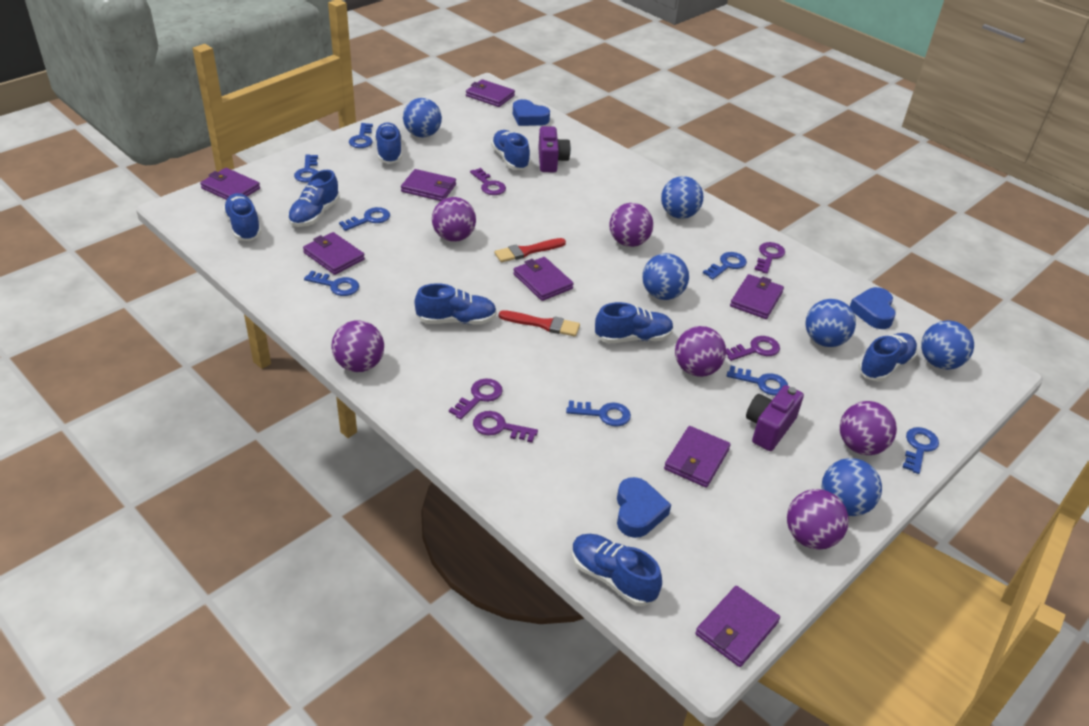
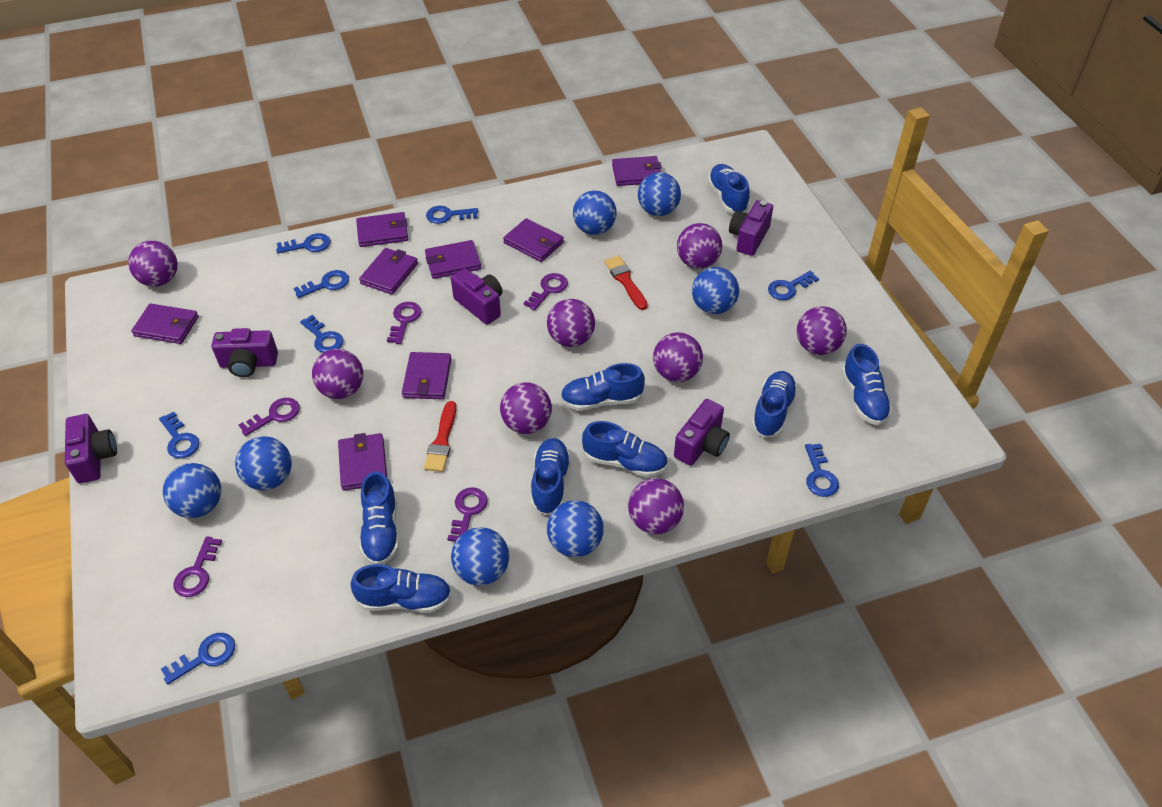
blue ball: 6 -> 7
blue heart: 3 -> 0
purple ball: 6 -> 8
purple camera: 2 -> 5

